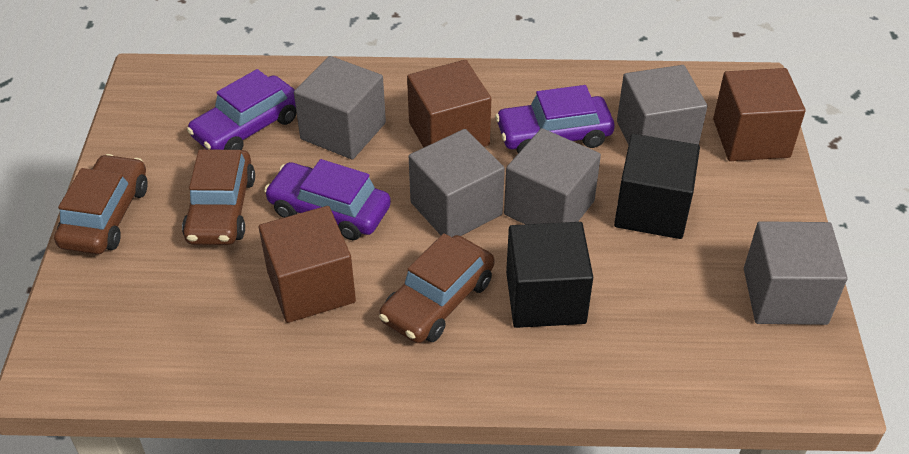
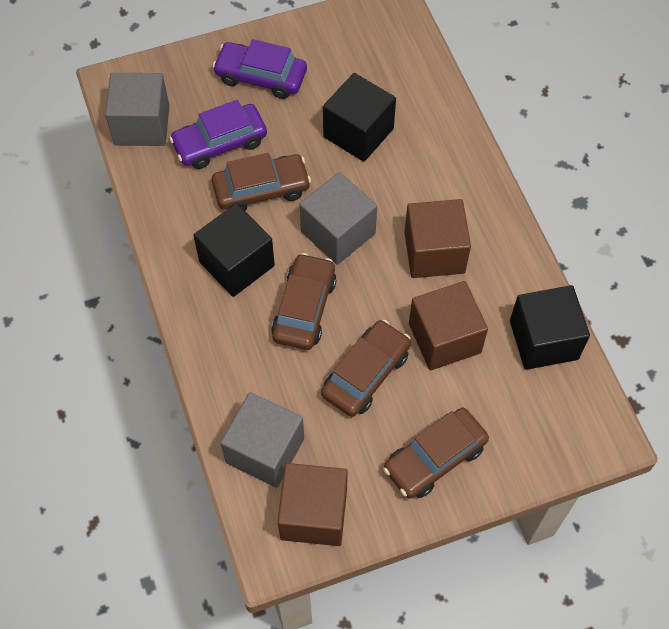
black cube: 2 -> 3
brown car: 3 -> 4
grey cube: 5 -> 3
purple car: 3 -> 2

